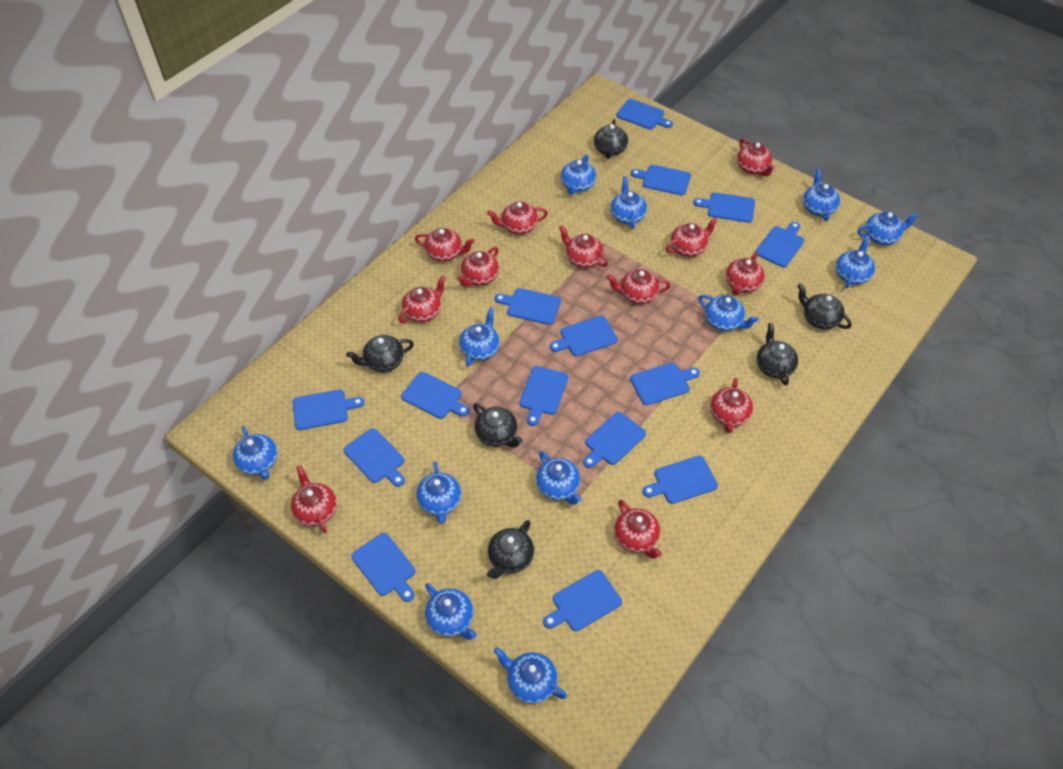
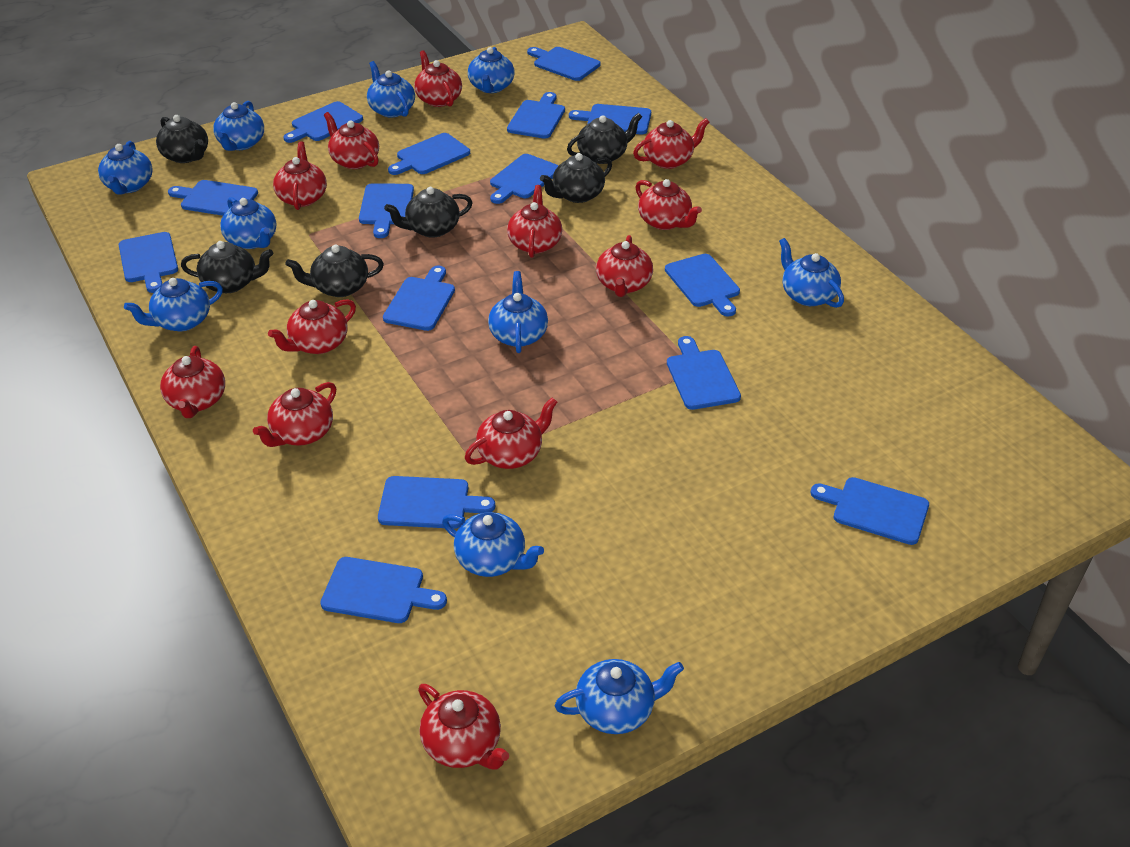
blue teapot: 12 -> 10

